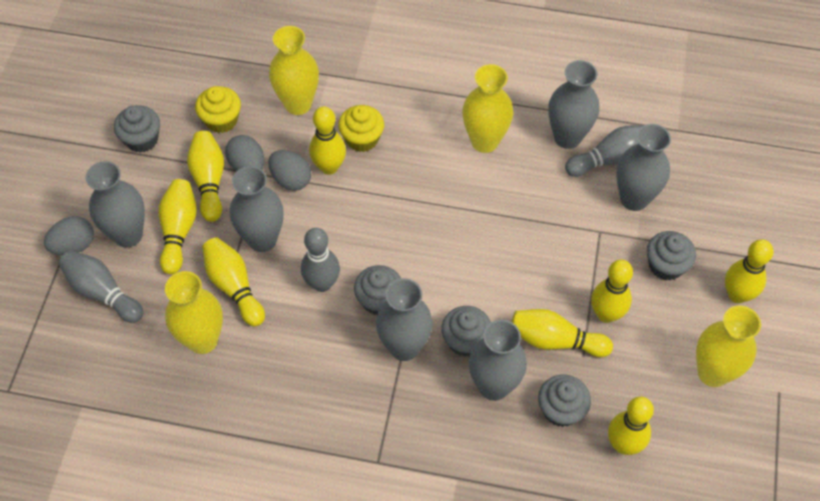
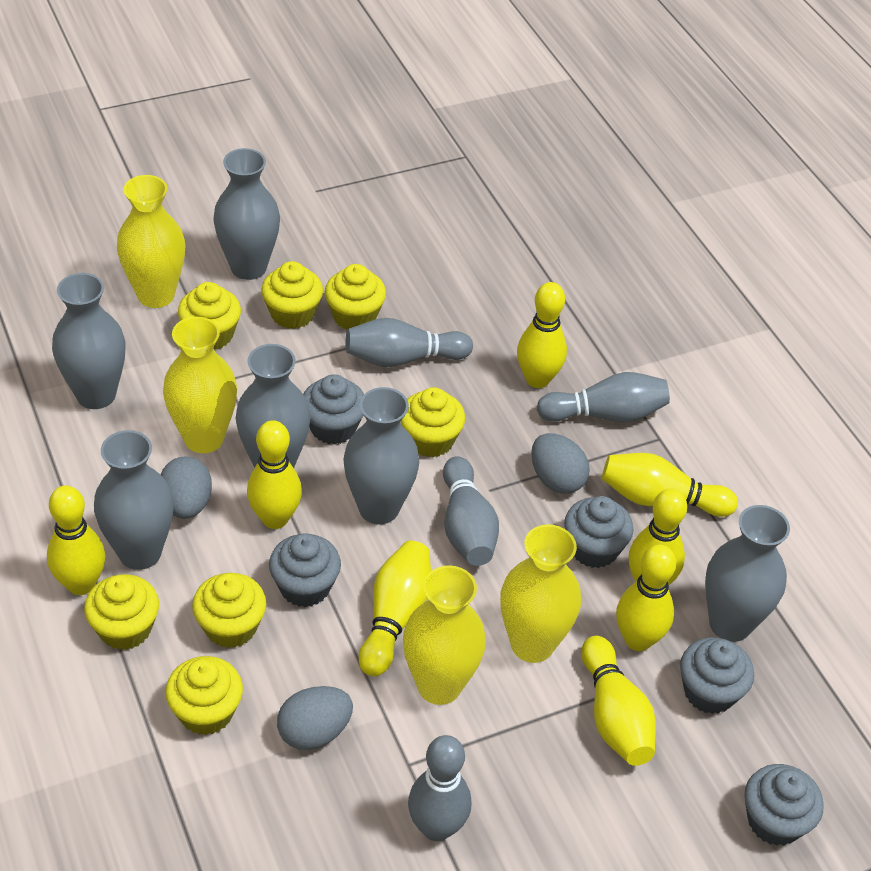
grey bowling pin: 3 -> 4
yellow cupcake: 2 -> 7

